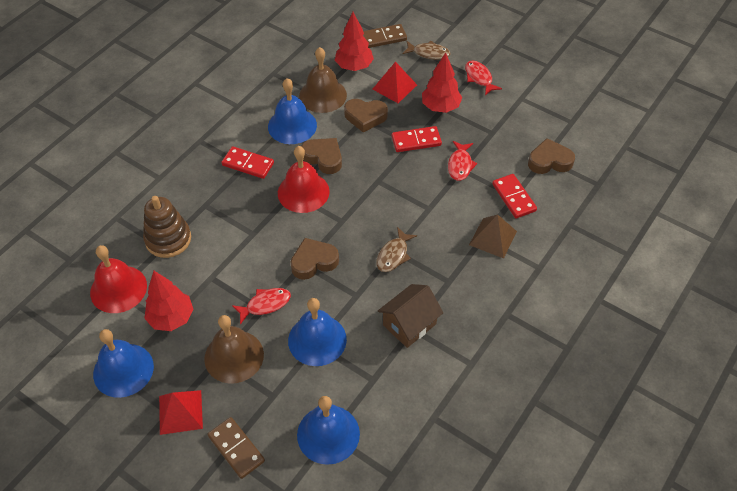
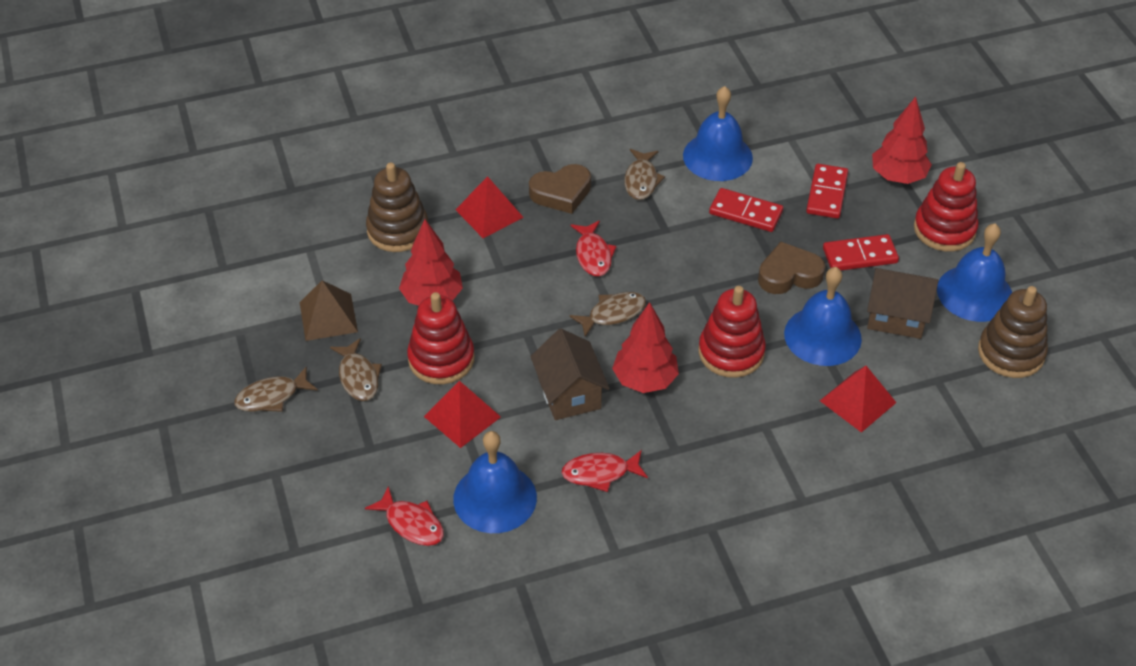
brown bell: 2 -> 0
brown domino: 2 -> 0
brown fish: 2 -> 4
brown heart: 4 -> 2
brown house: 1 -> 2
brown stacking toy: 1 -> 2
red bell: 2 -> 0
red pyramid: 2 -> 3
red stacking toy: 0 -> 3

